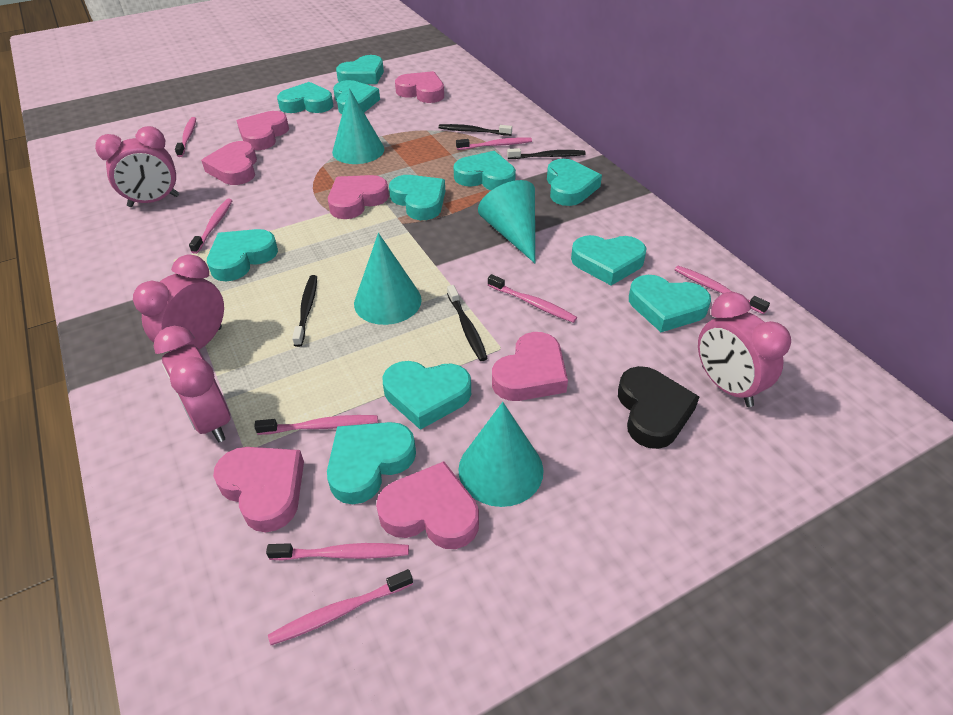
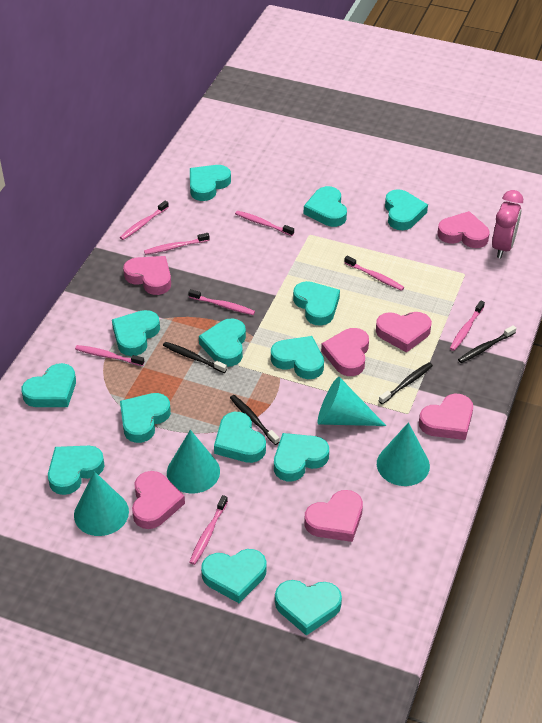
black heart: 1 -> 0
pink clock: 4 -> 1
turquoise heart: 11 -> 14

